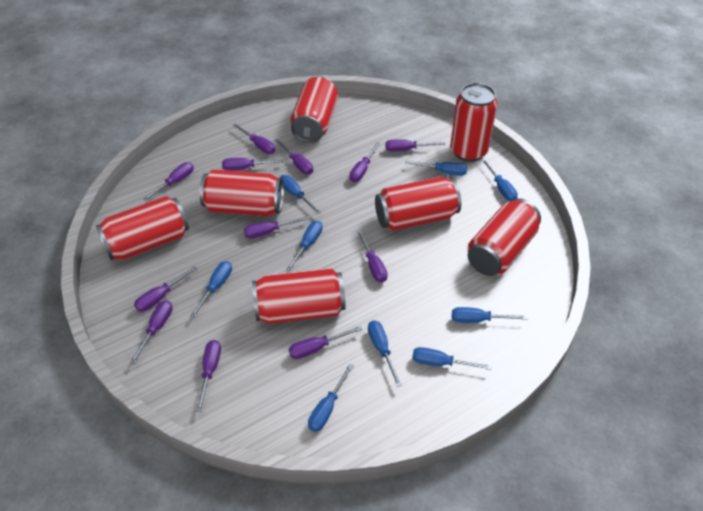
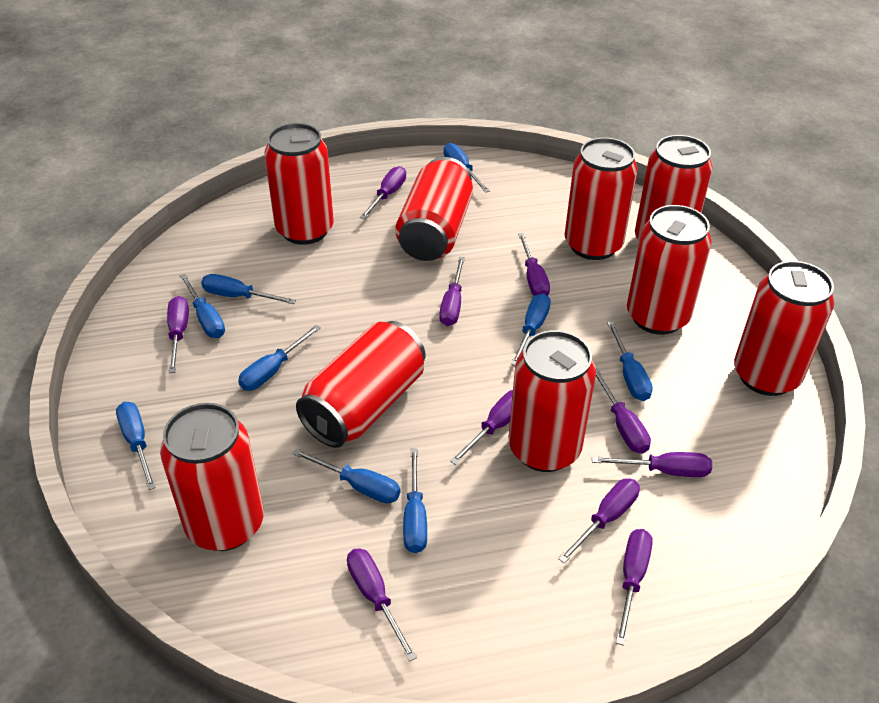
purple screwdriver: 12 -> 10
red can: 7 -> 9

